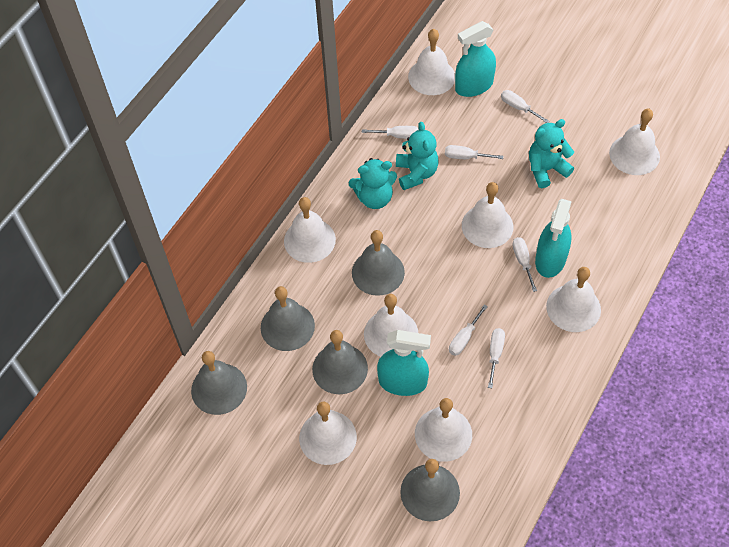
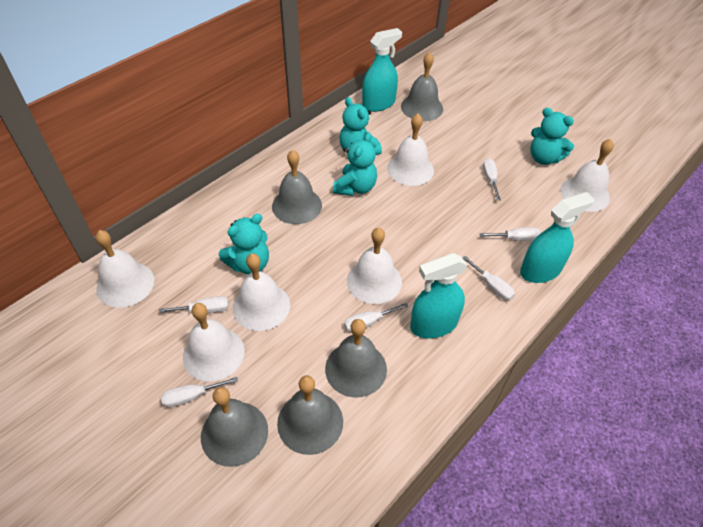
turquoise teddy bear: 3 -> 4
white bell: 8 -> 6

